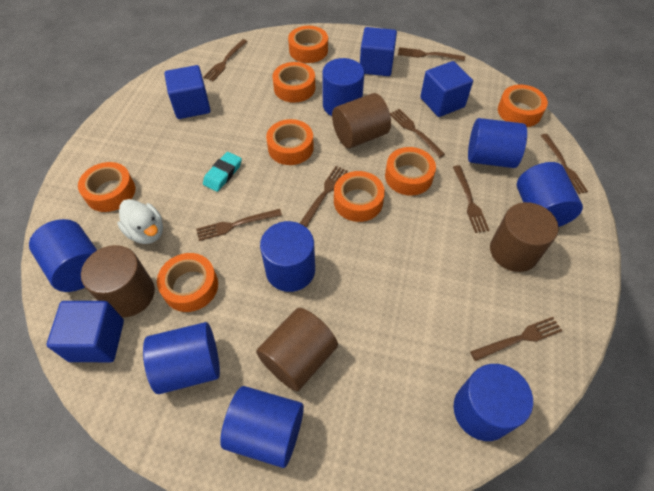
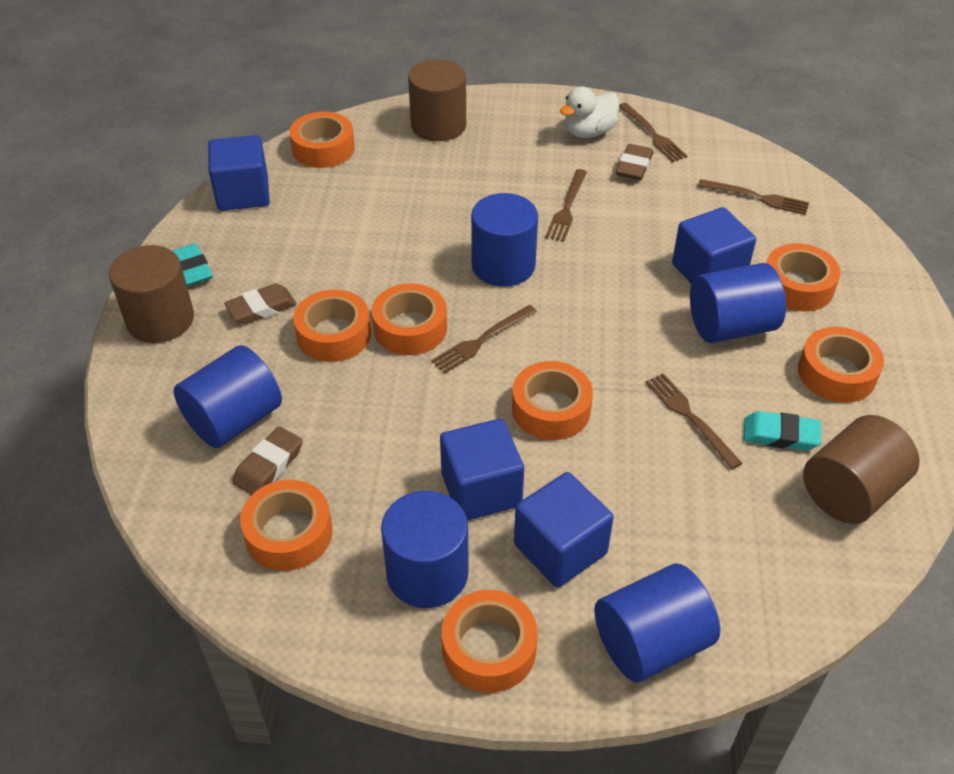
blue cylinder: 8 -> 5
brown cylinder: 4 -> 3
brown eraser: 0 -> 3
brown fork: 8 -> 5
turquoise eraser: 1 -> 2

